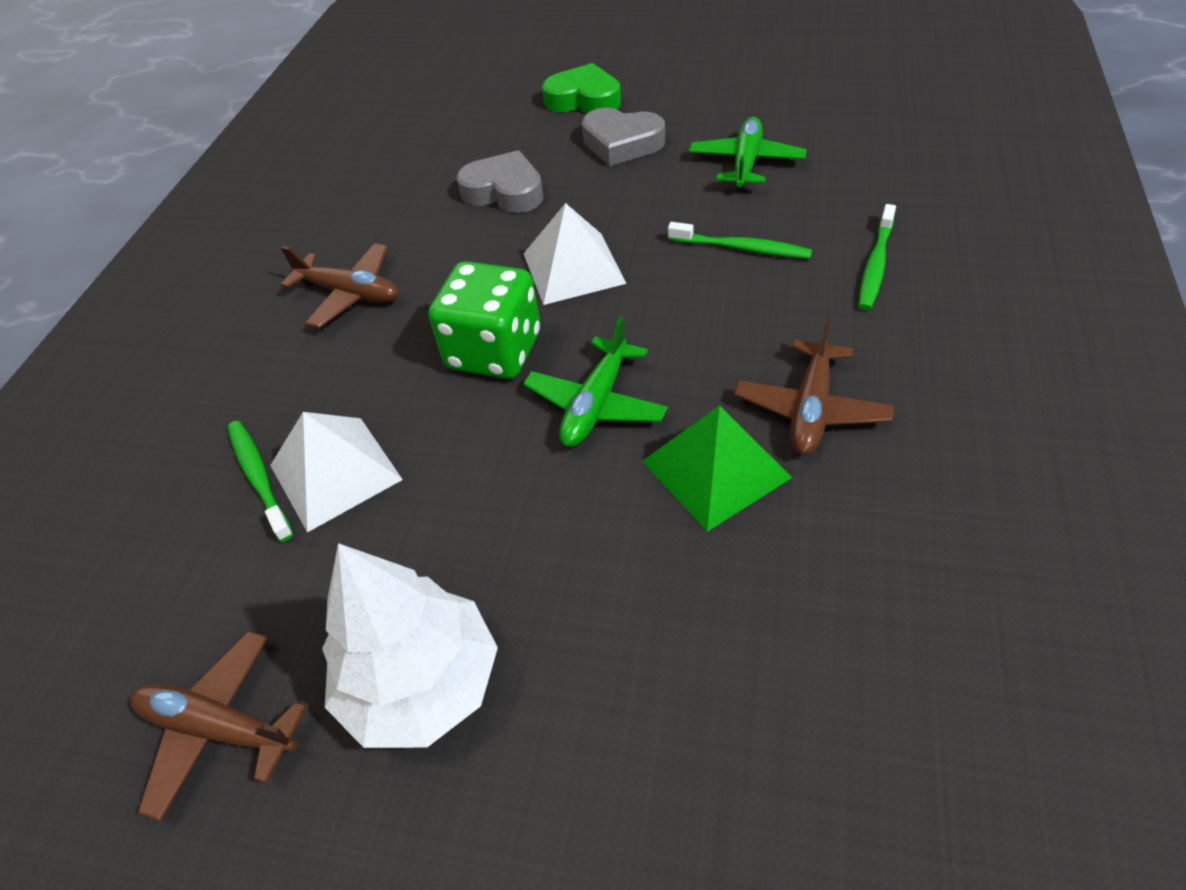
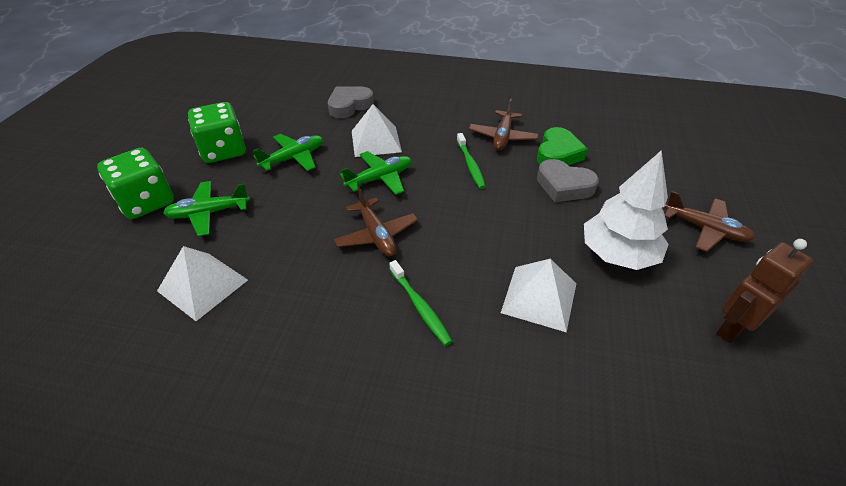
brown robot: 0 -> 1
green dice: 1 -> 2
green plane: 2 -> 3
green pyramid: 1 -> 0
green toothbrush: 3 -> 2
white pyramid: 2 -> 3

